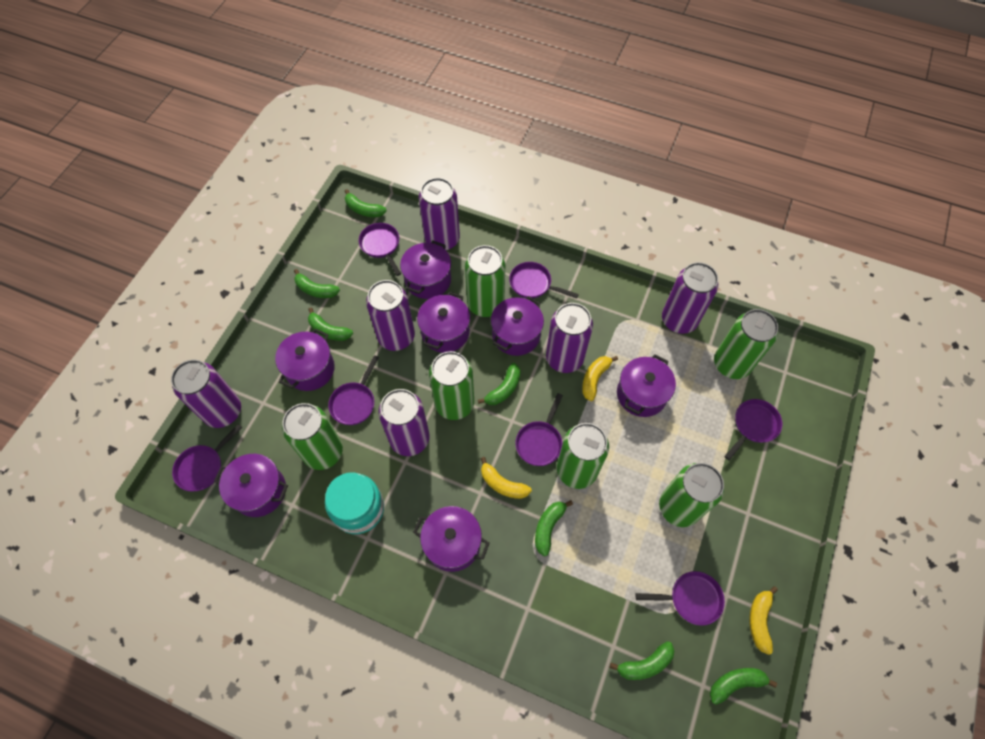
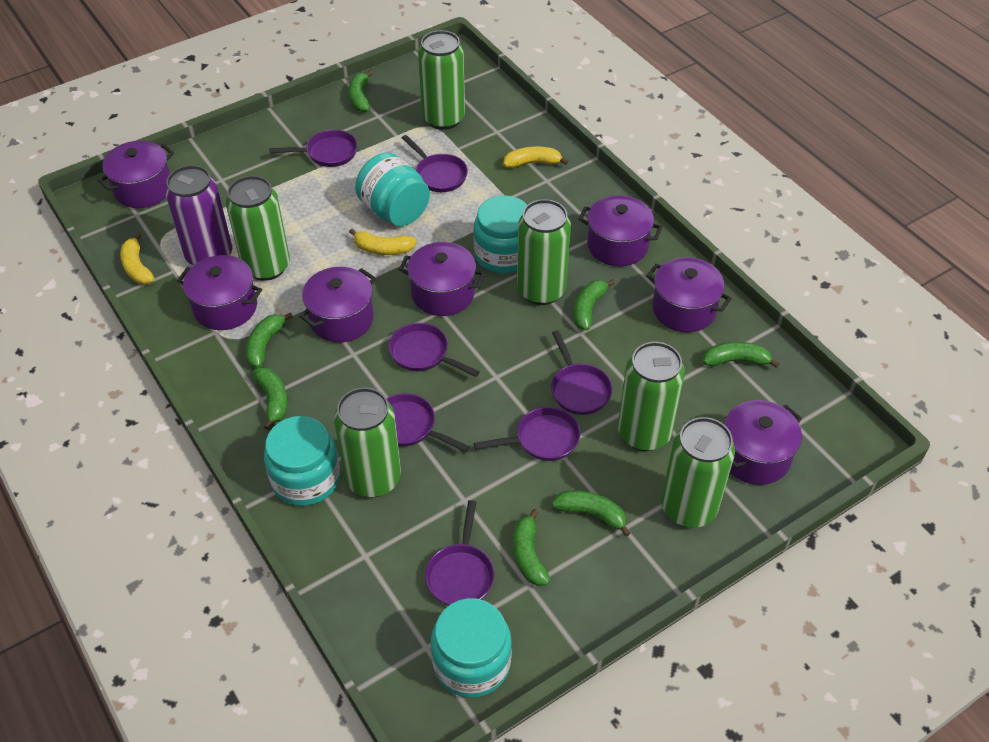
purple can: 6 -> 1
turquoise jar: 1 -> 4

